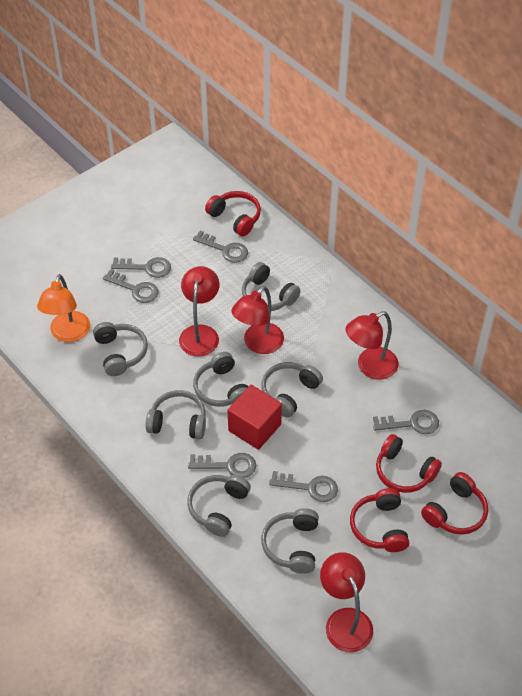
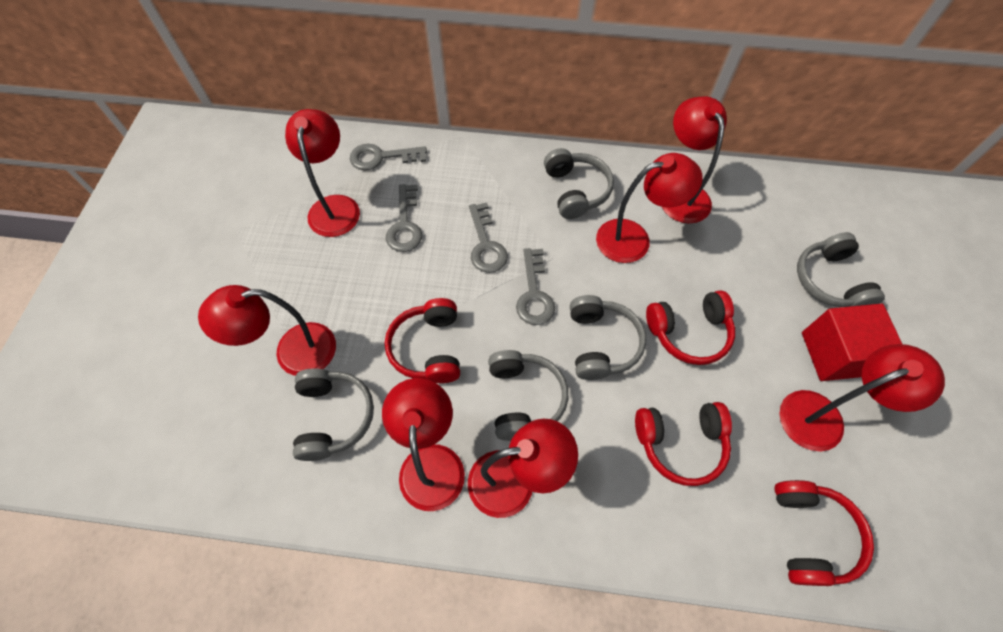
grey headphones: 7 -> 5
grey key: 6 -> 4
orange lamp: 1 -> 0
red lamp: 4 -> 7

